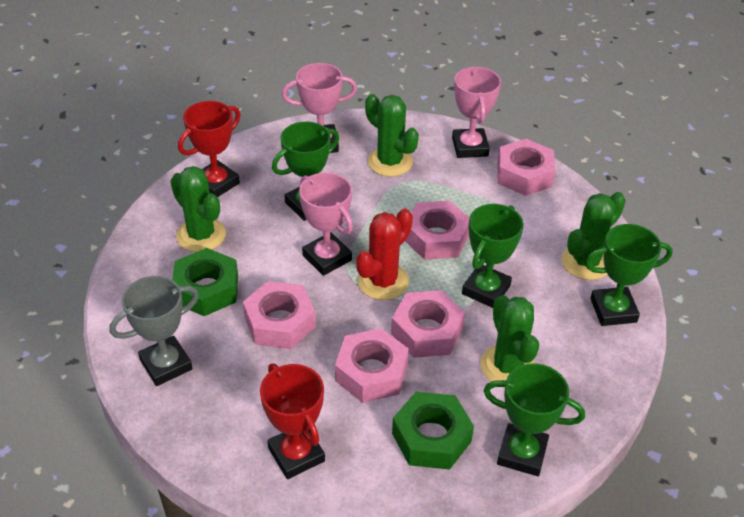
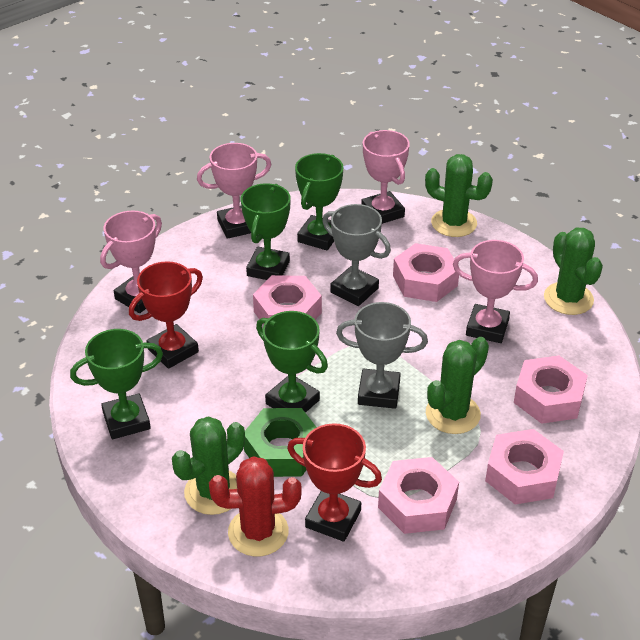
green nut: 2 -> 1
grey trophy: 1 -> 2
pink trophy: 3 -> 4

